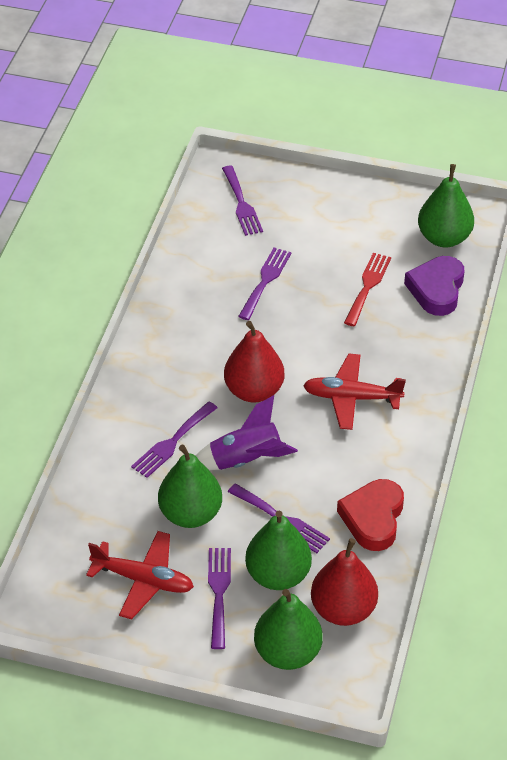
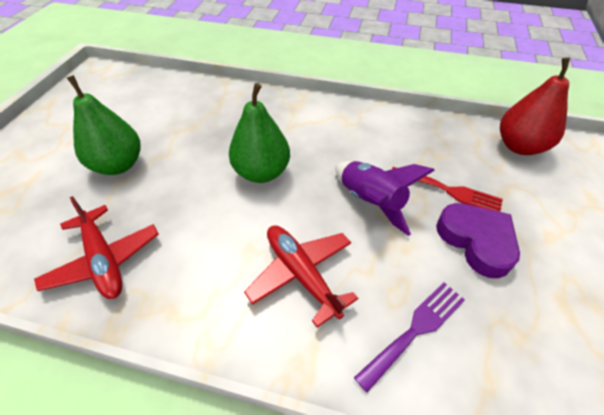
green pear: 4 -> 2
purple fork: 5 -> 1
red heart: 1 -> 0
red pear: 2 -> 1

